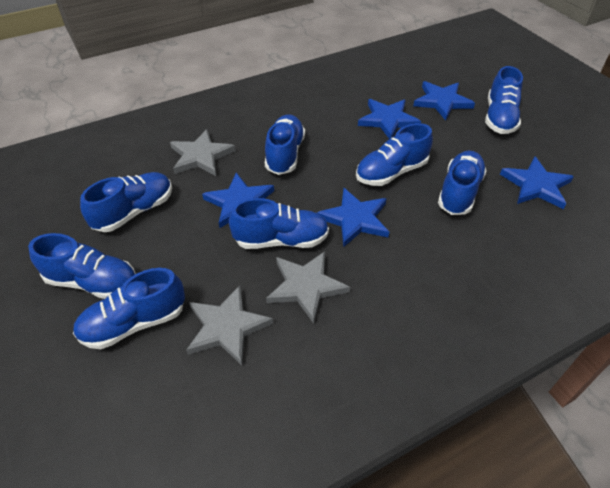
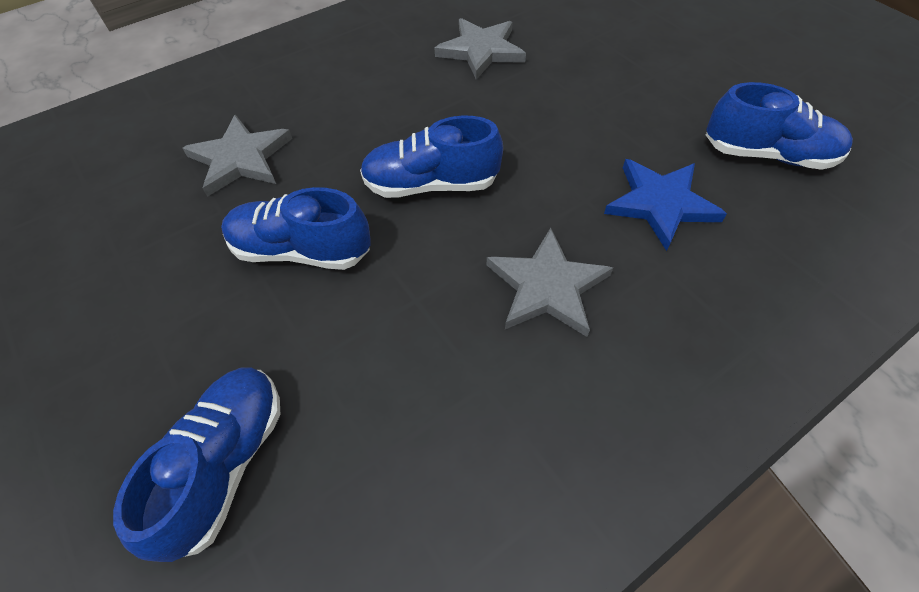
blue shoe: 8 -> 4
blue star: 5 -> 1

